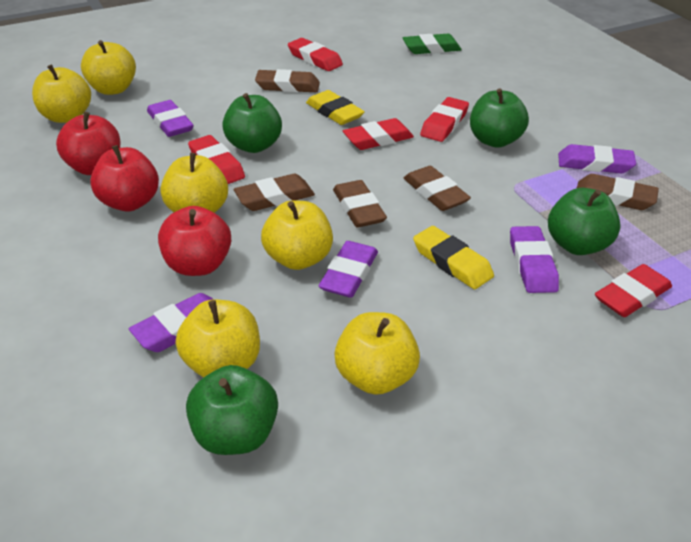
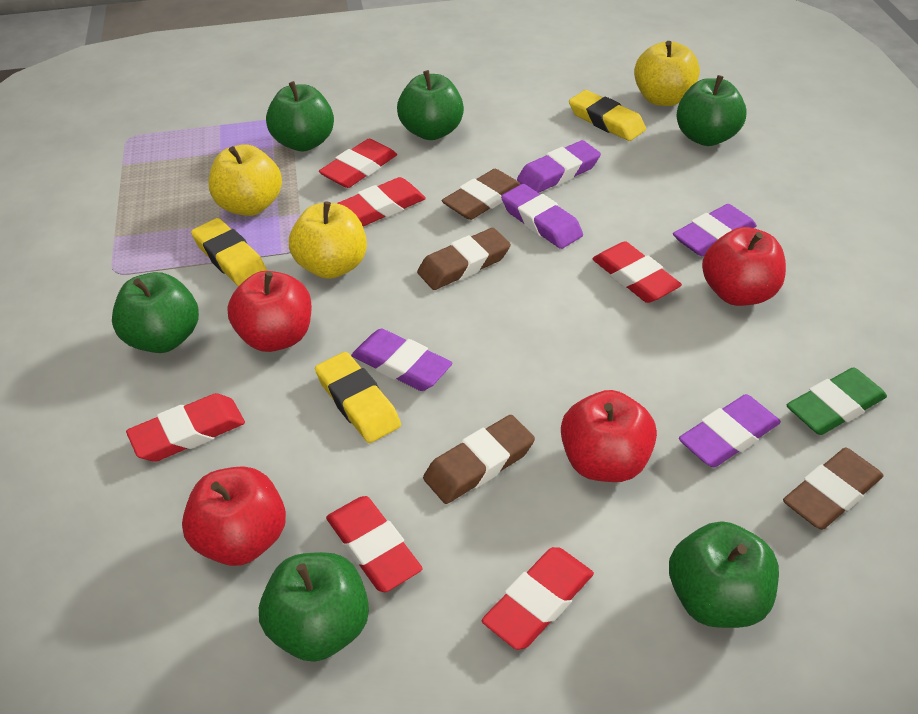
brown eraser: 5 -> 4
green apple: 4 -> 6
red apple: 3 -> 4
red eraser: 5 -> 6
yellow apple: 6 -> 3
yellow eraser: 2 -> 3

